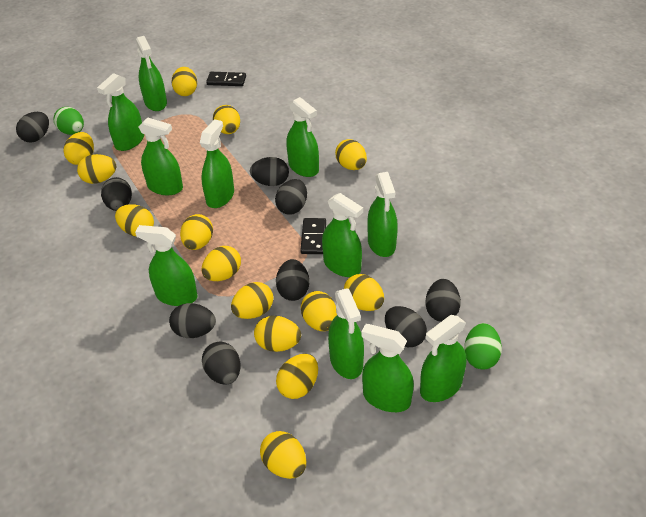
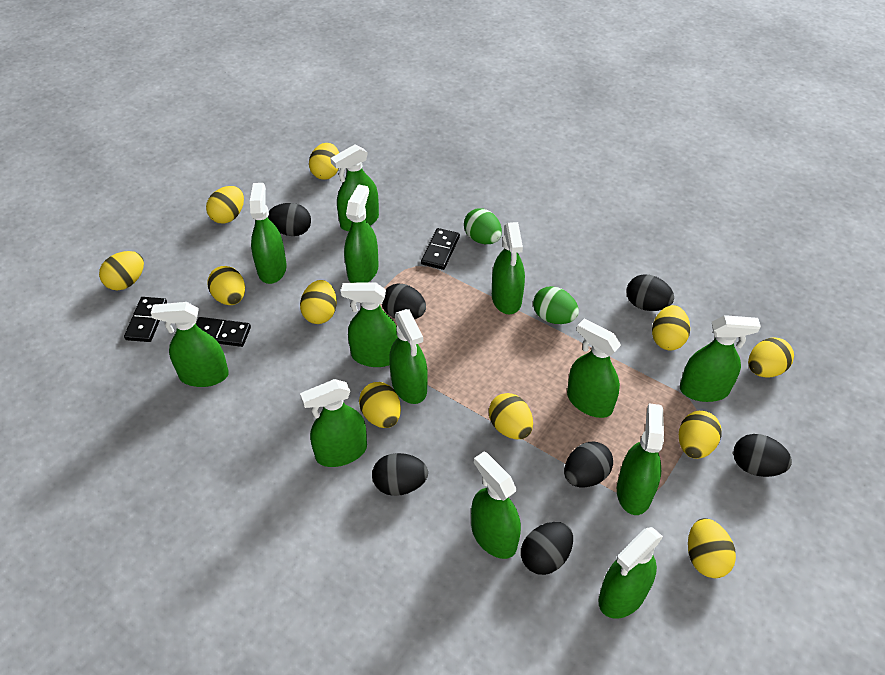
black domino: 2 -> 3
black egg: 9 -> 7
green spray bottle: 11 -> 13
yellow egg: 14 -> 11

